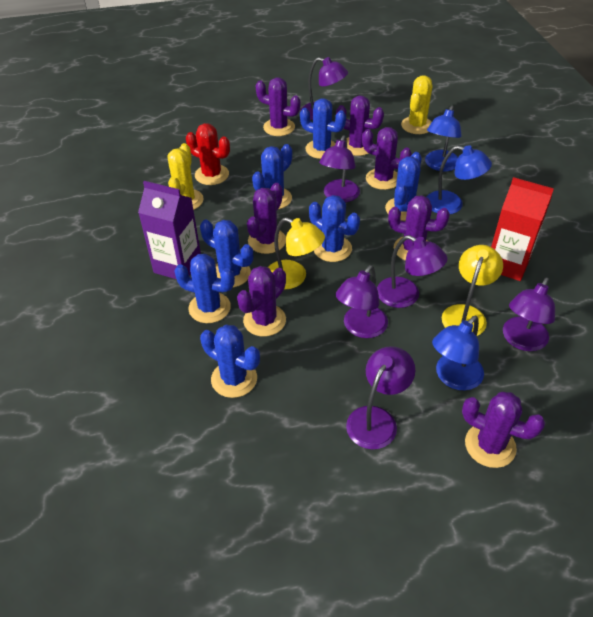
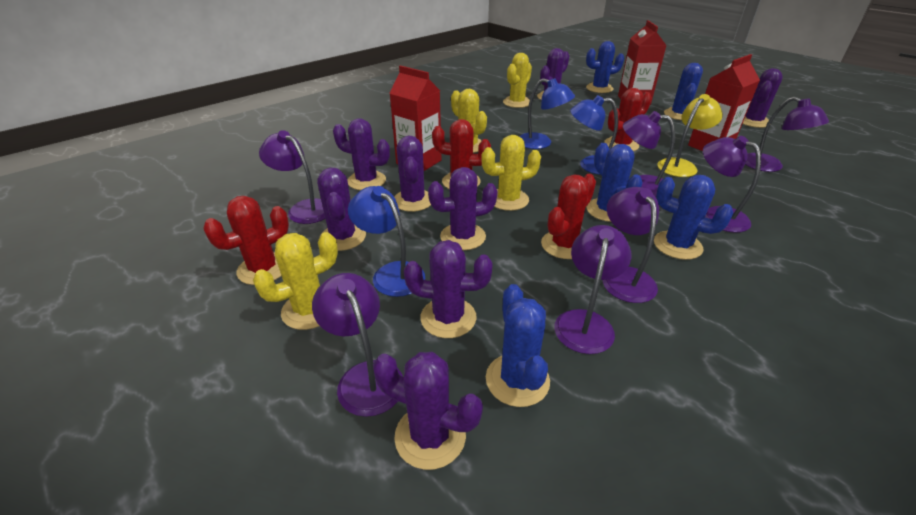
blue cactus: 7 -> 5
purple cactus: 7 -> 8
purple carton: 1 -> 0
purple lamp: 6 -> 7
red cactus: 1 -> 4
red carton: 1 -> 3
yellow cactus: 2 -> 4
yellow lamp: 2 -> 1

